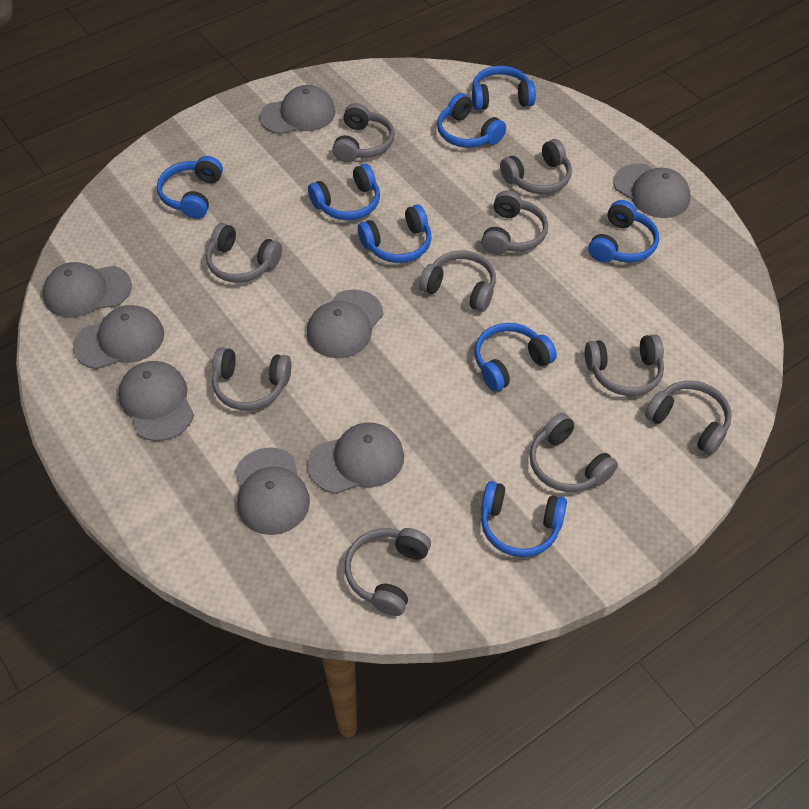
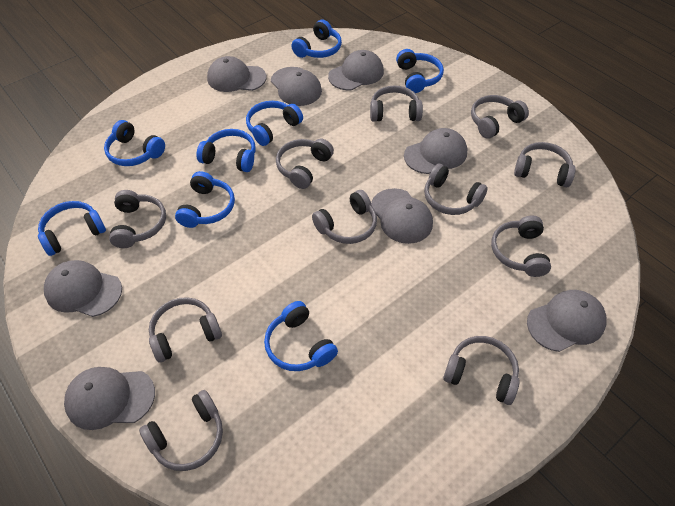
grey headphones: 10 -> 11

